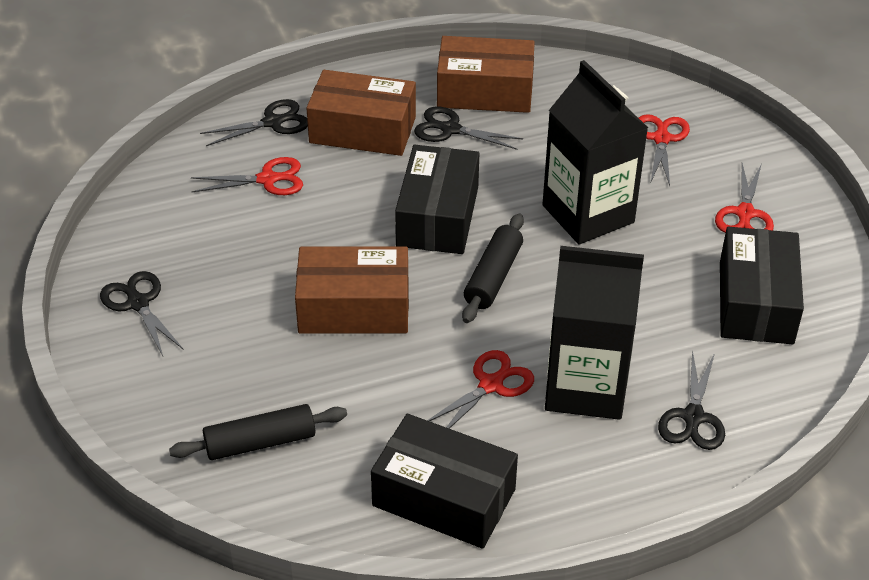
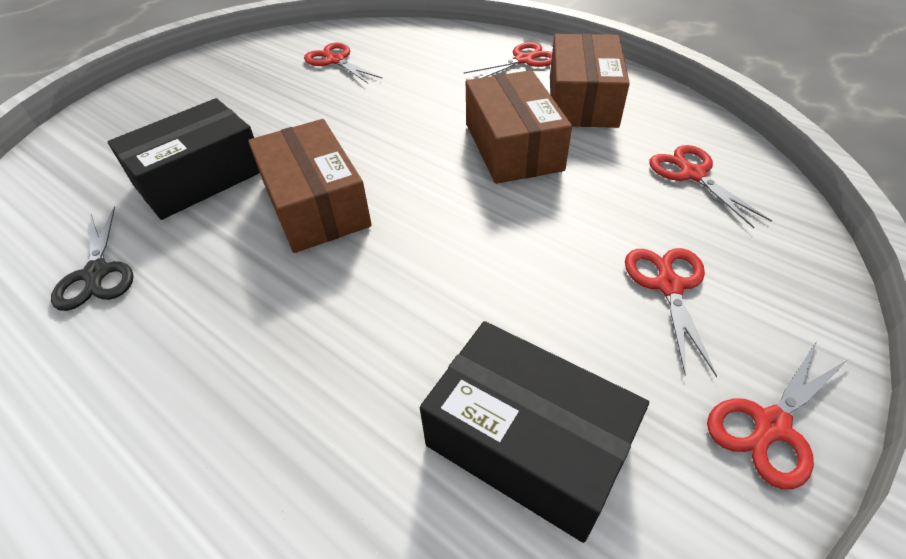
black box: 3 -> 2
black carton: 2 -> 0
black rolling pin: 2 -> 0
black scissors: 4 -> 1
red scissors: 4 -> 5

